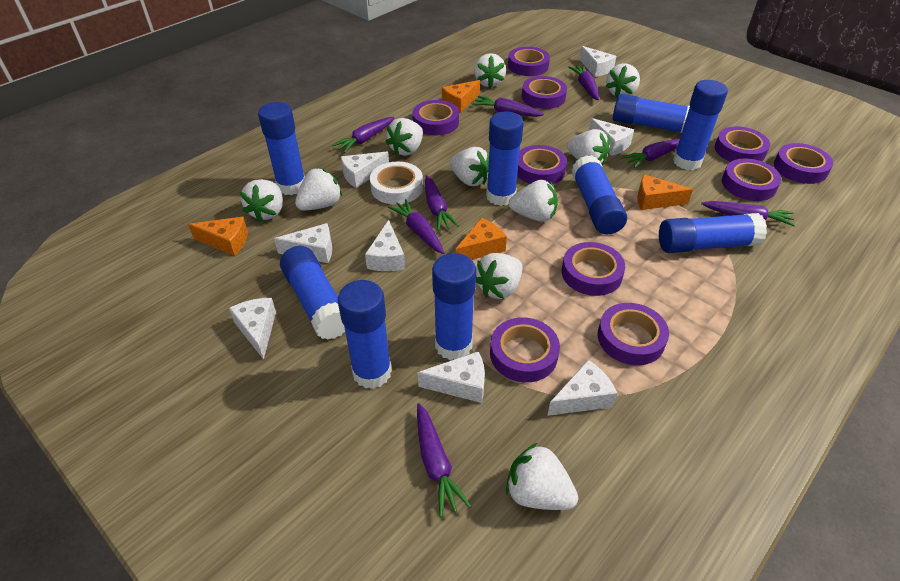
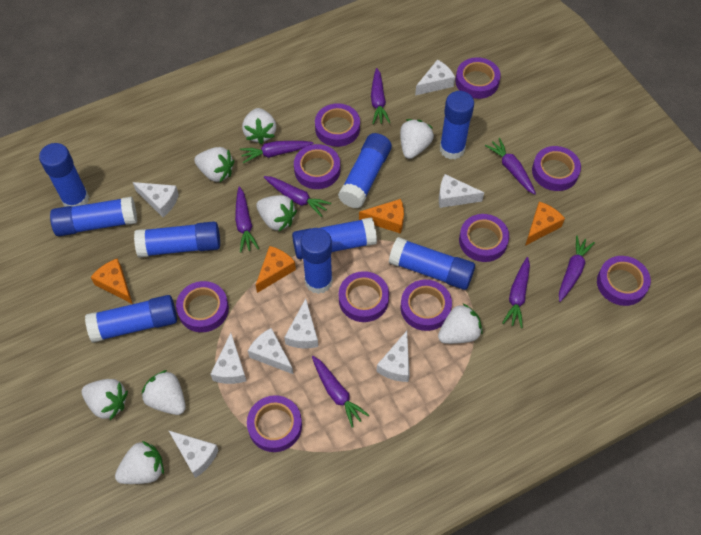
white strawberry: 10 -> 8
white tape: 1 -> 0

